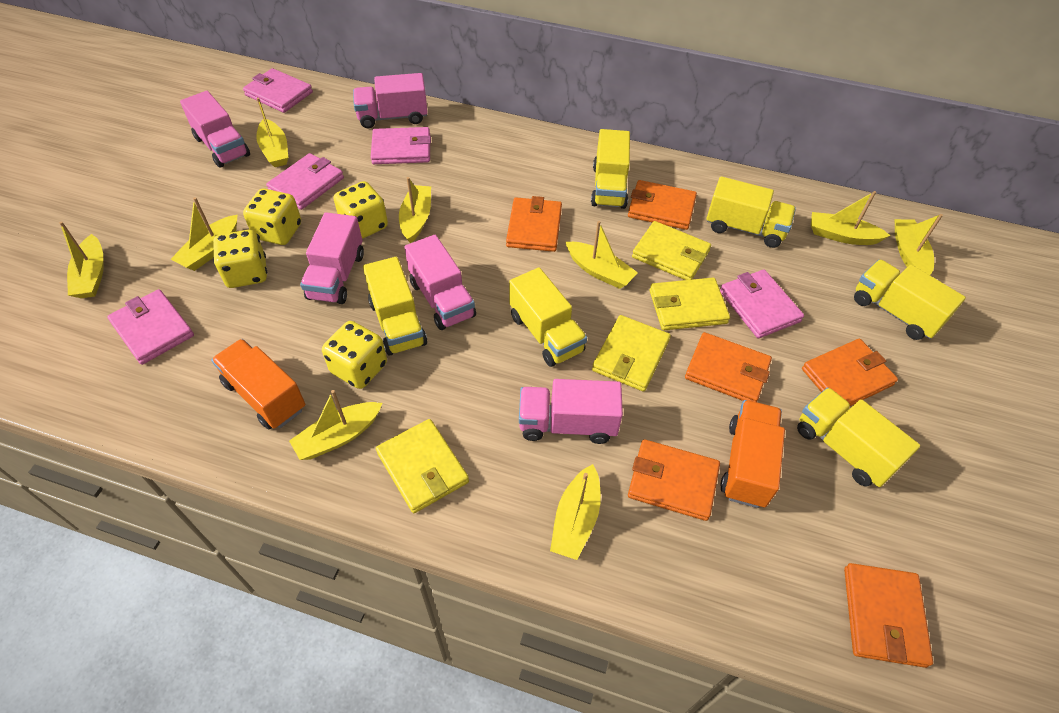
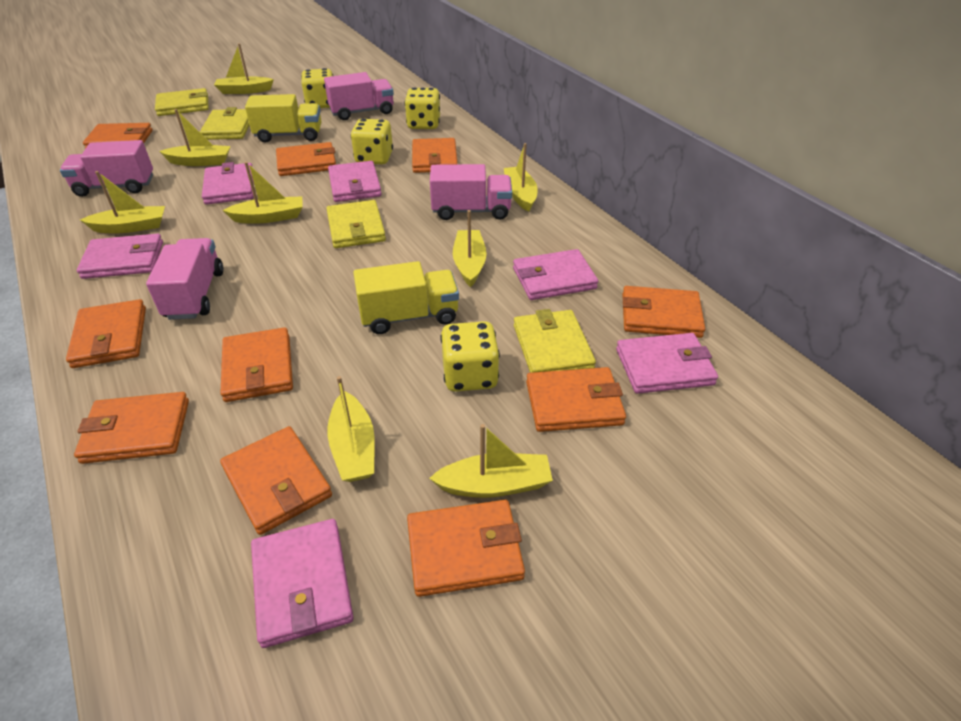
orange truck: 2 -> 0
orange wallet: 6 -> 10
pink truck: 5 -> 4
pink wallet: 5 -> 6
yellow boat: 9 -> 8
yellow truck: 6 -> 2

